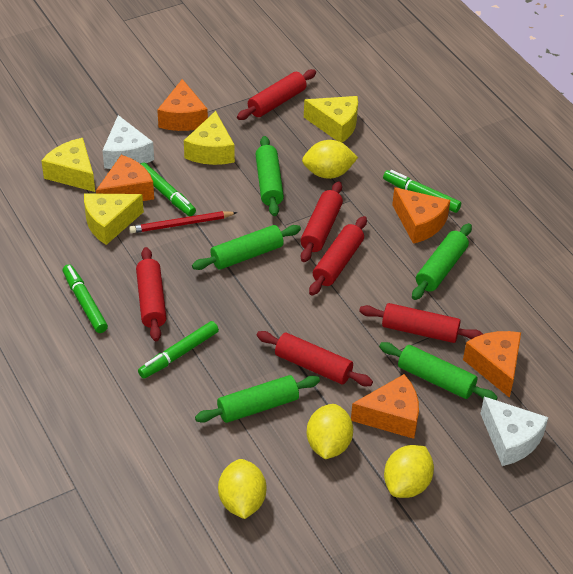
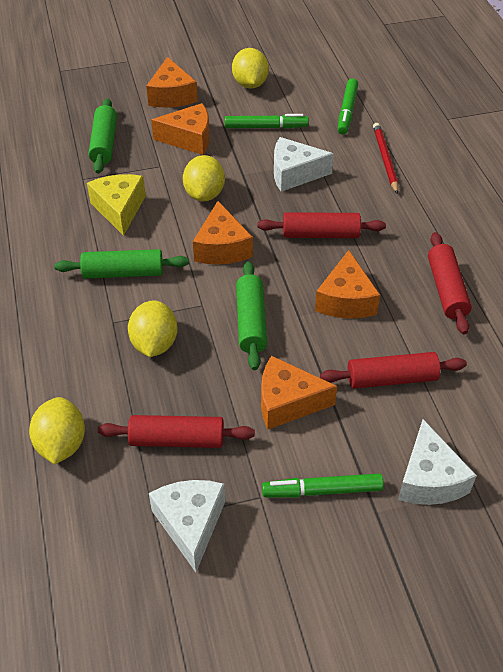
green marker: 4 -> 3
green rolling pin: 5 -> 3
red rolling pin: 6 -> 4
white cheese: 2 -> 3
yellow cheese: 4 -> 1

